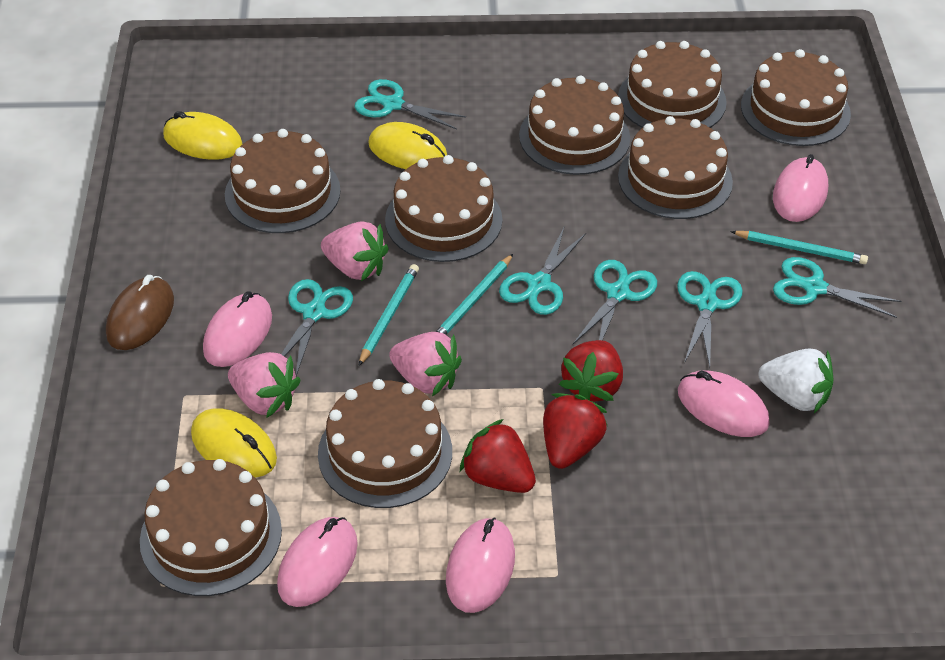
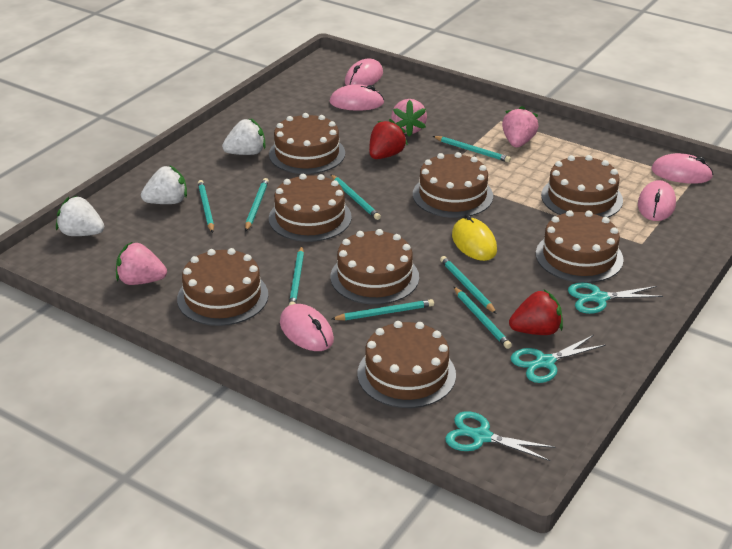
brown mouse: 1 -> 0
red strawberry: 3 -> 2
turquoise pencil: 3 -> 8
turquoise scissors: 6 -> 3
white strawberry: 1 -> 3
yellow mouse: 3 -> 1

